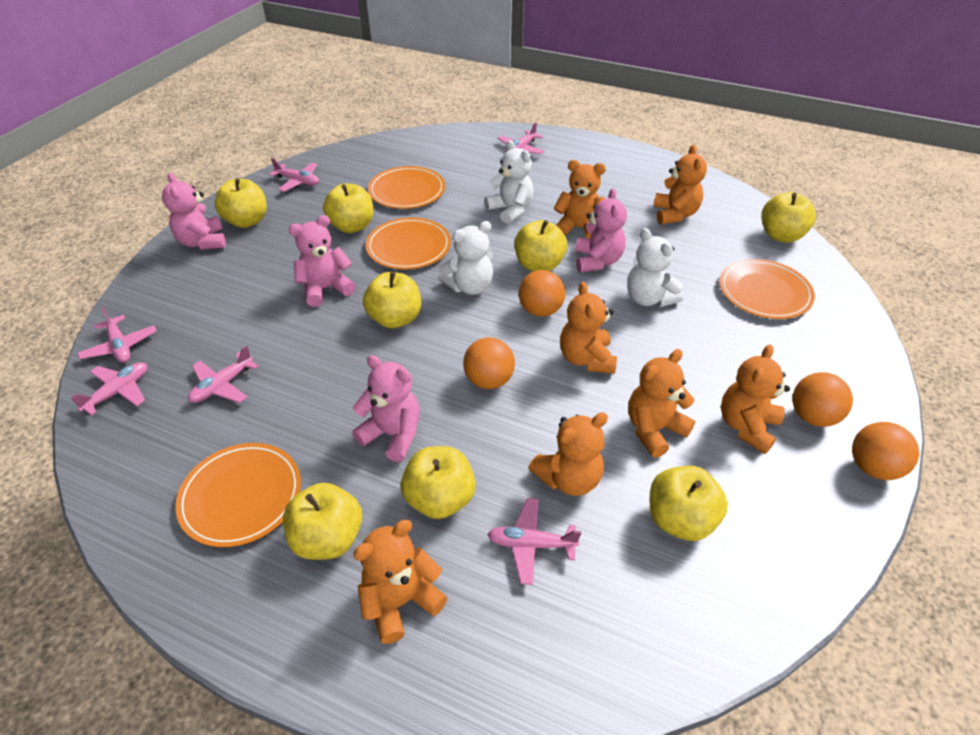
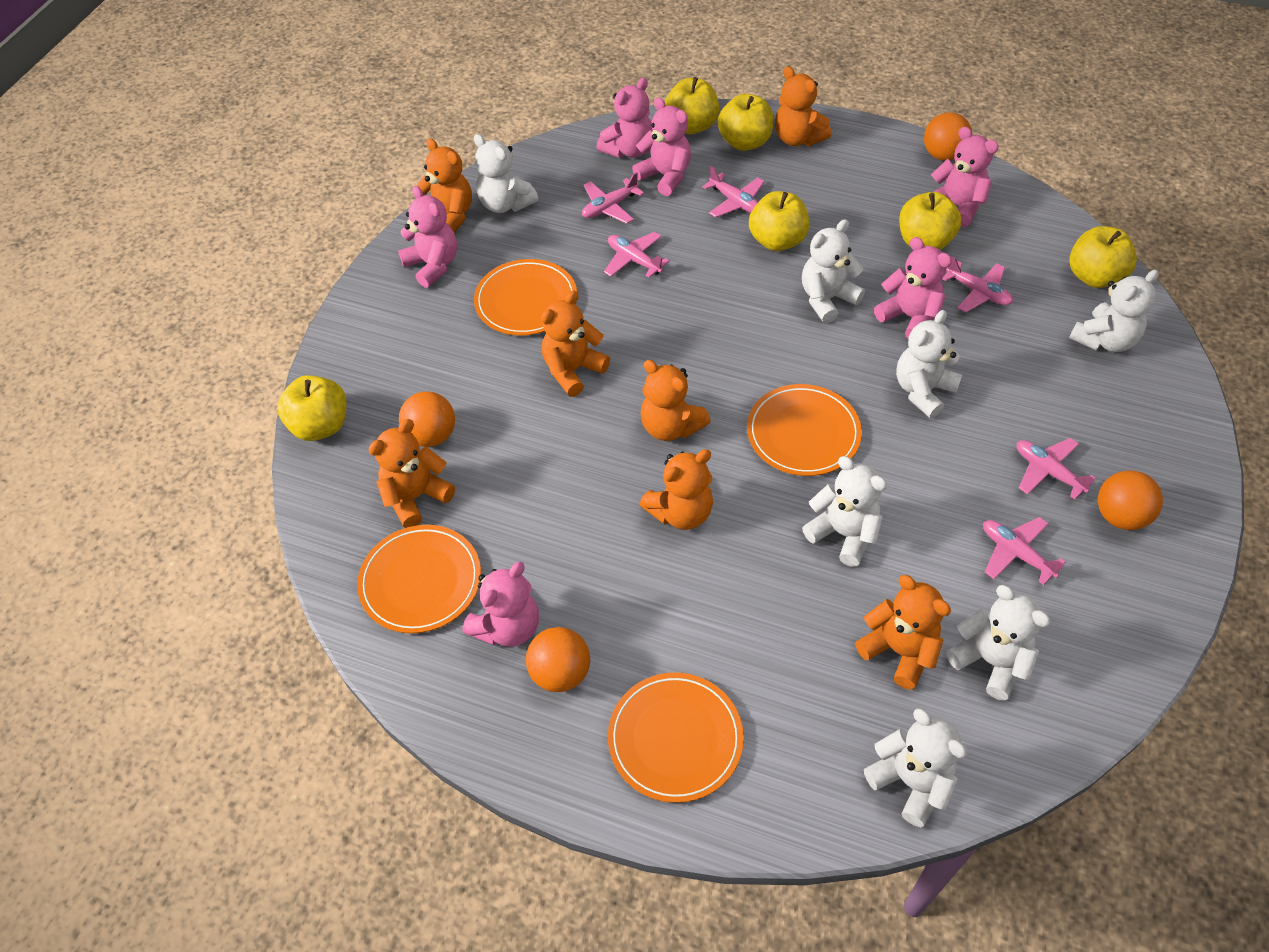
pink teddy bear: 4 -> 6
white teddy bear: 3 -> 7
yellow apple: 8 -> 6

